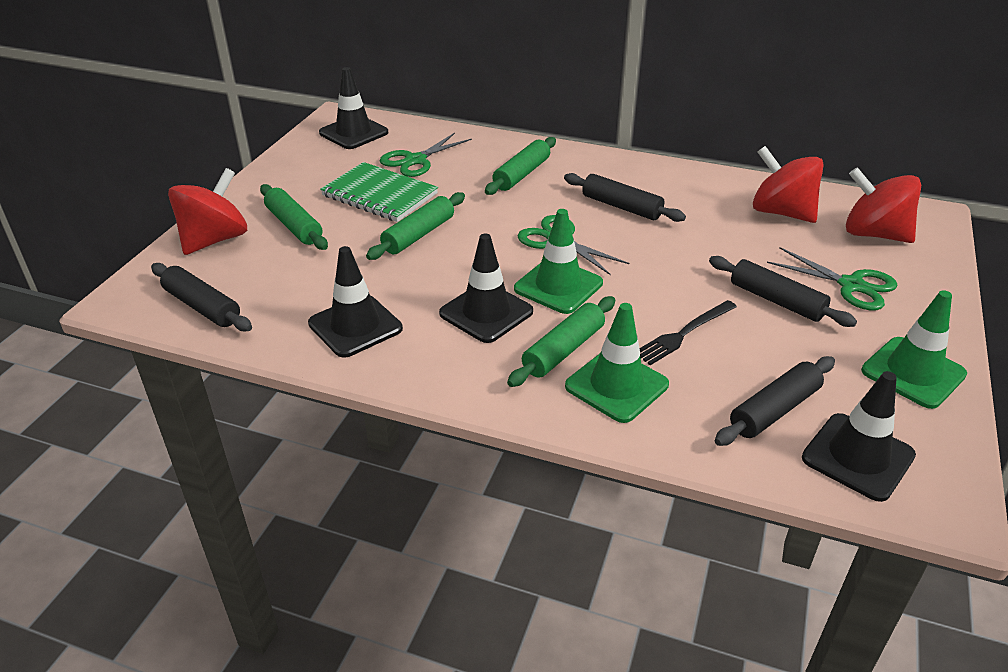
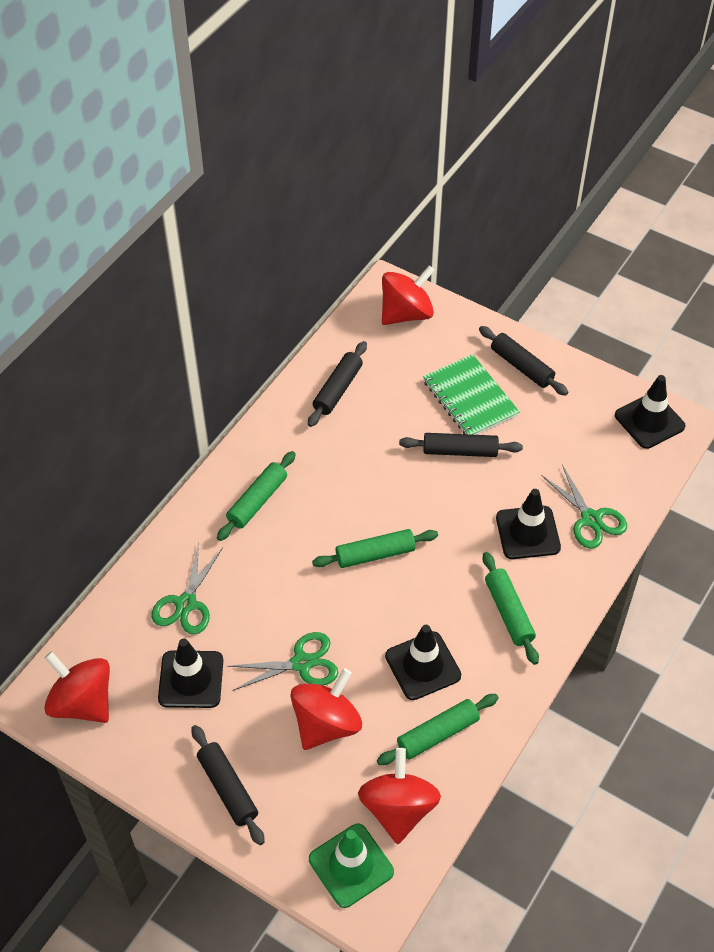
black fork: 1 -> 0
green traffic cone: 3 -> 1
red spinning top: 3 -> 4

